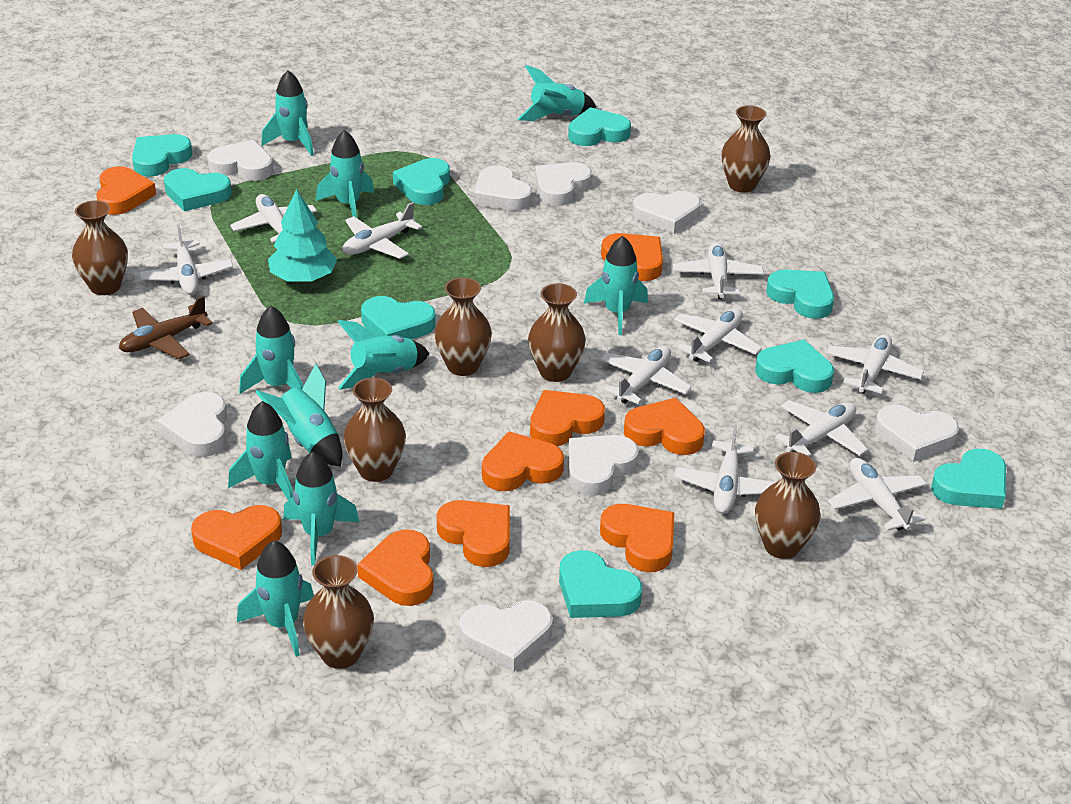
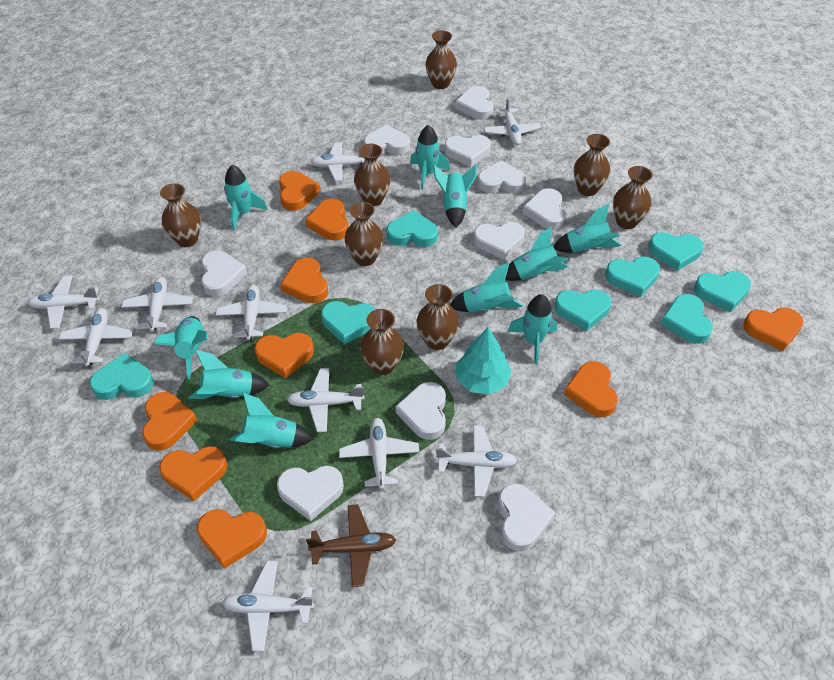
brown vase: 7 -> 8
turquoise heart: 9 -> 8
white heart: 8 -> 10

